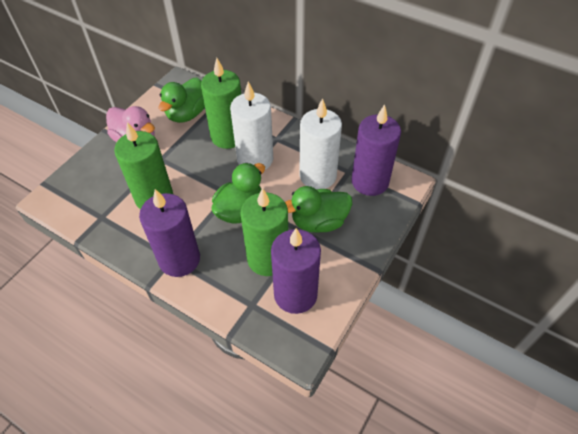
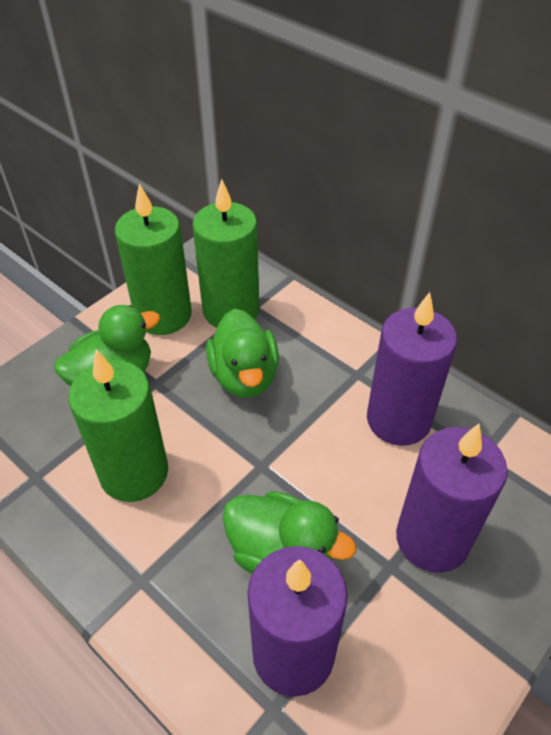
pink duck: 1 -> 0
white candle: 2 -> 0

